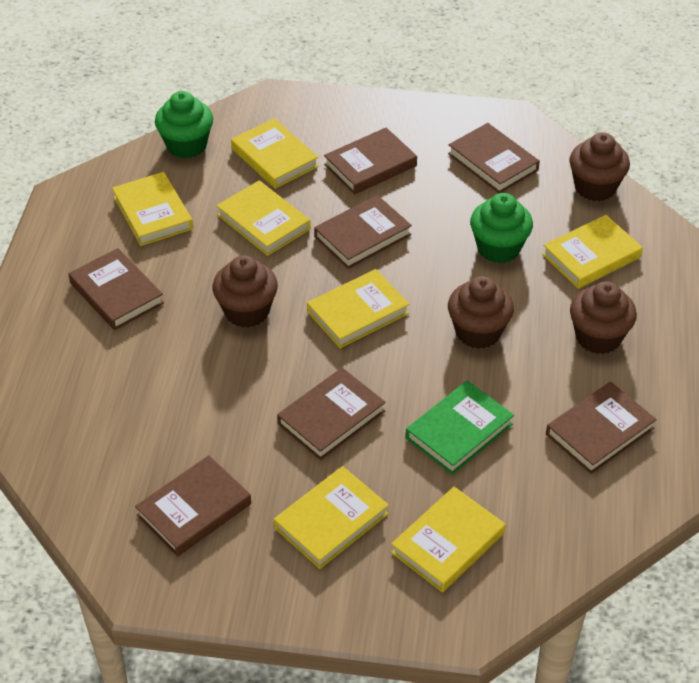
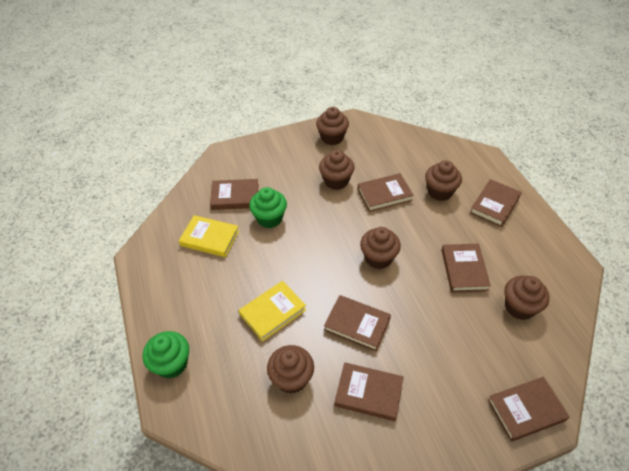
brown cupcake: 4 -> 6
green book: 1 -> 0
yellow book: 7 -> 2

